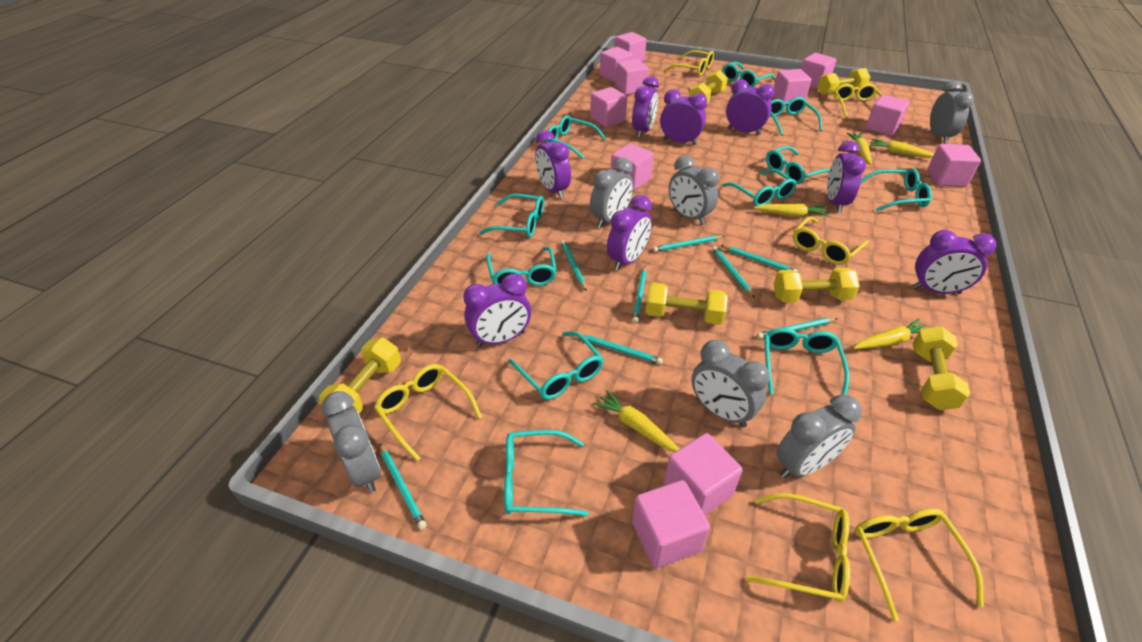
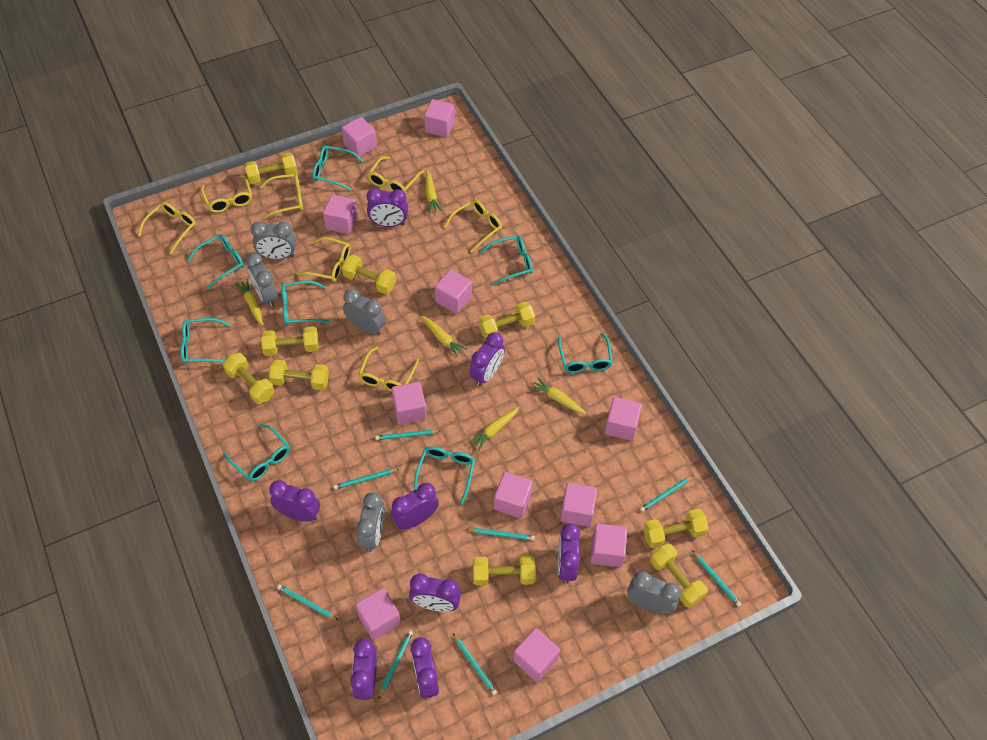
grey clock: 6 -> 5
turquoise glasses: 11 -> 8
yellow dumbbell: 6 -> 9
yellow glasses: 6 -> 7

